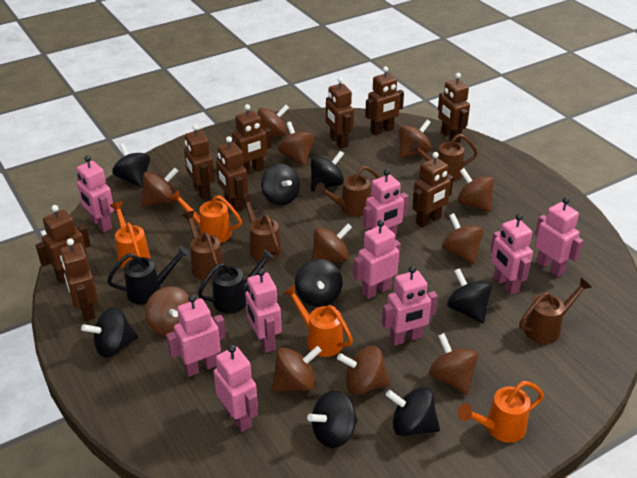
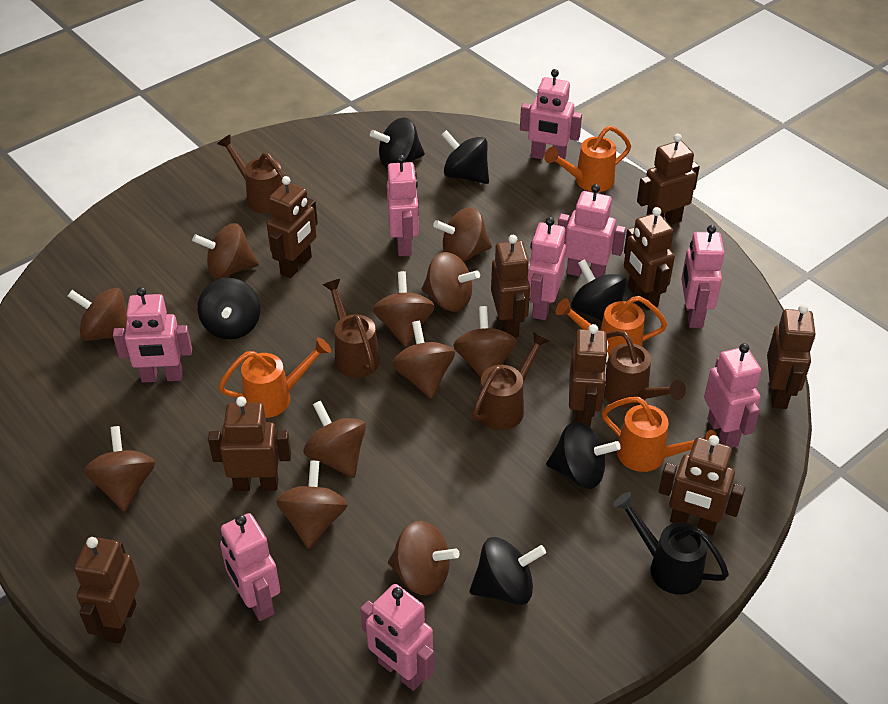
black spinning top: 8 -> 6
black watering can: 2 -> 1
brown watering can: 5 -> 4

